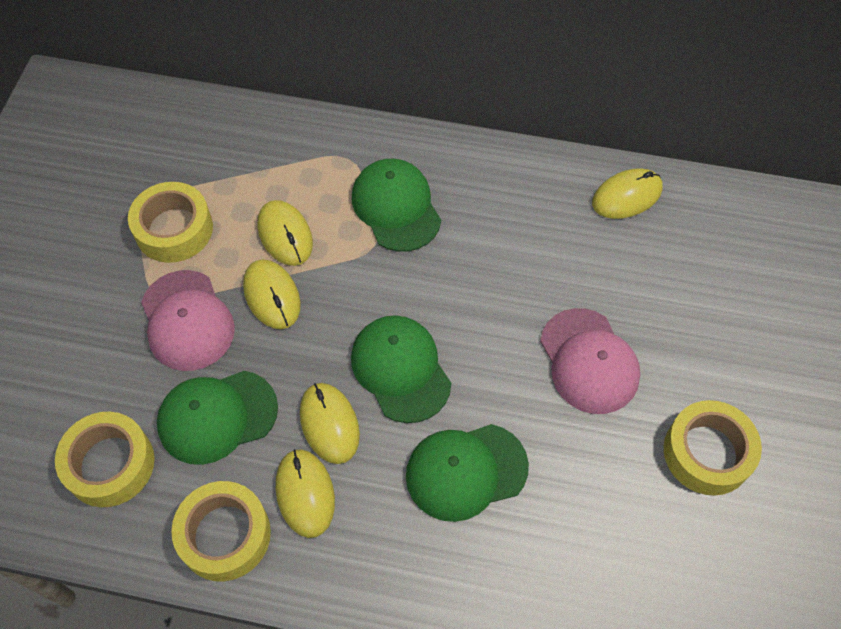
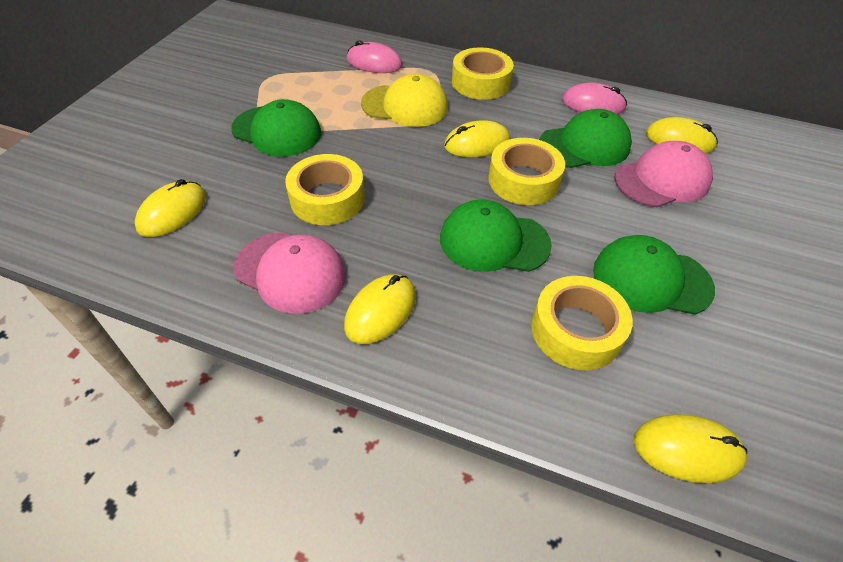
pink mouse: 0 -> 2
yellow cap: 0 -> 1

